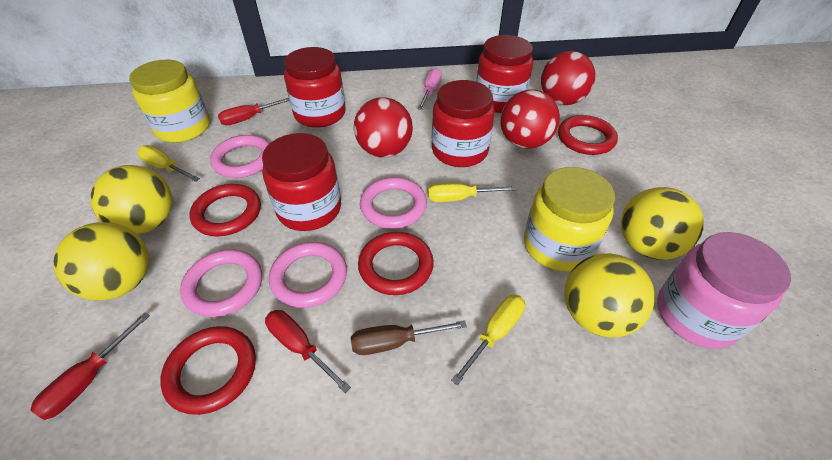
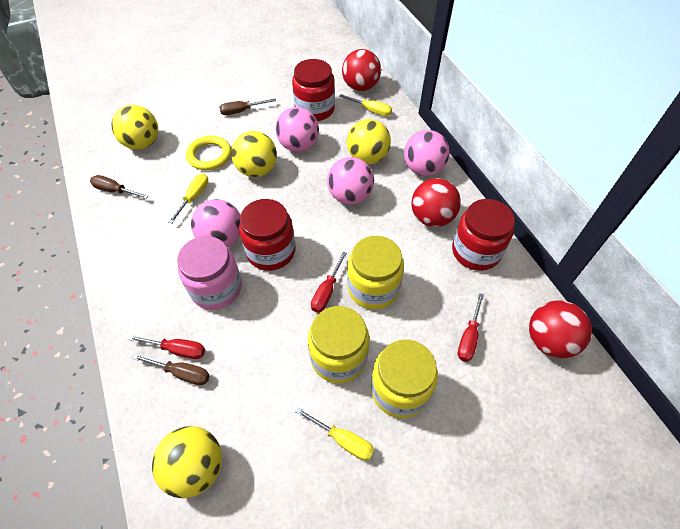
brown screwdriver: 1 -> 3
pink ball: 0 -> 4
pink ring: 4 -> 0
pink screwdriver: 1 -> 0
red jar: 4 -> 3
red ring: 4 -> 0
yellow jar: 2 -> 3
yellow ring: 0 -> 1

